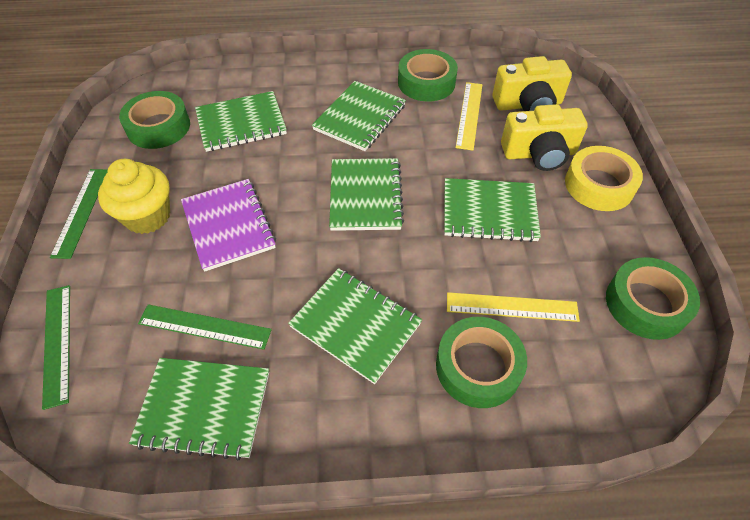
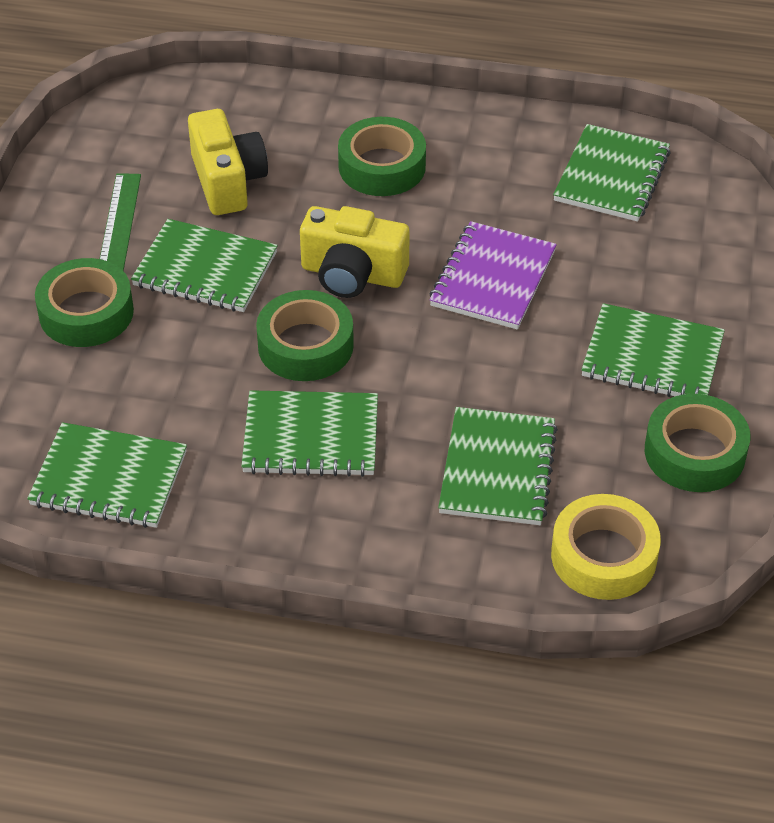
green ruler: 3 -> 1
yellow cupcake: 1 -> 0
yellow ruler: 2 -> 0

